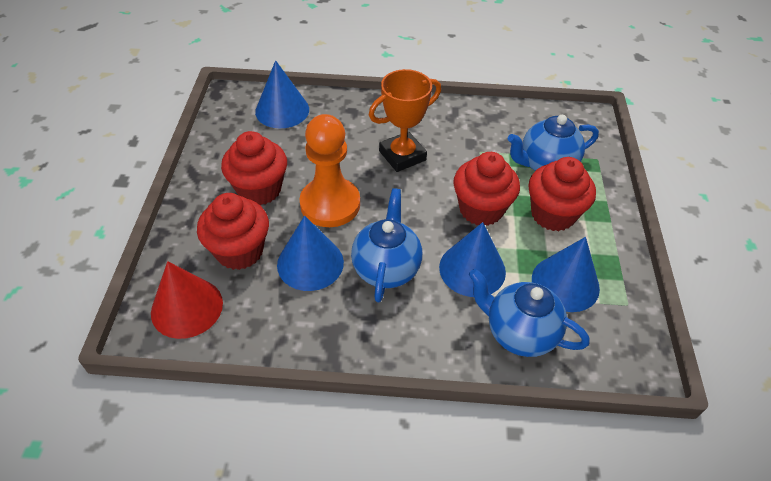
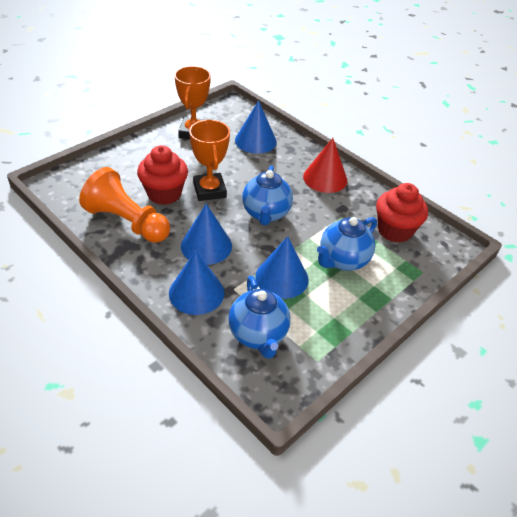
orange trophy: 1 -> 2
red cupcake: 4 -> 2

